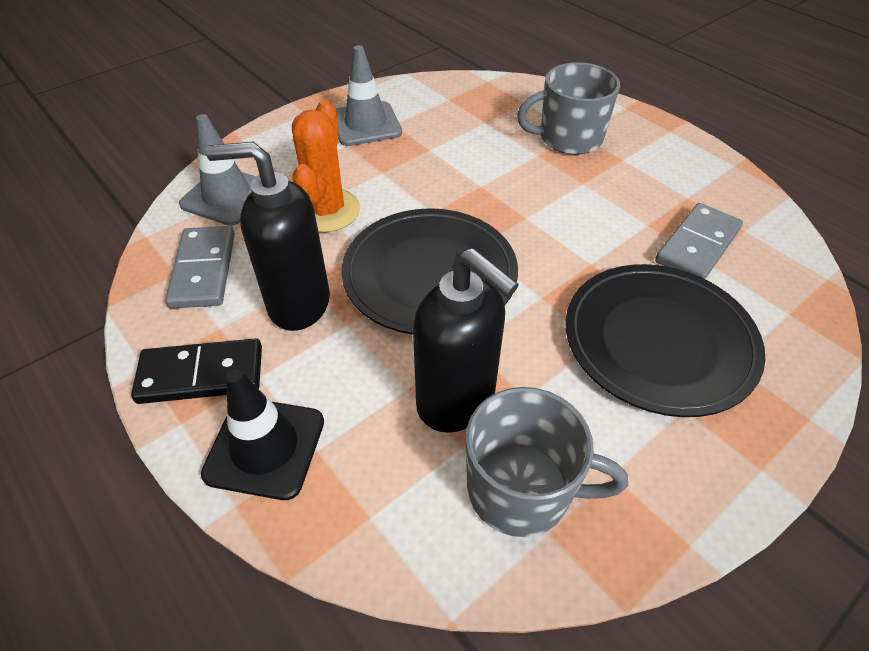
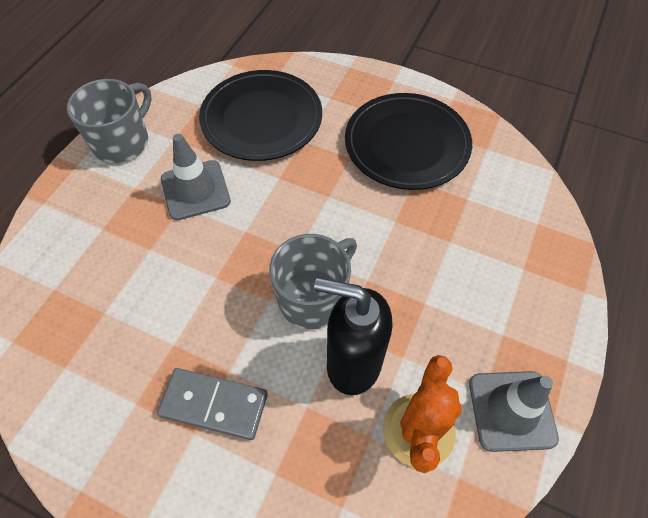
black domino: 1 -> 0
black soap dispenser: 2 -> 1
black traffic cone: 1 -> 0
grey domino: 2 -> 1

